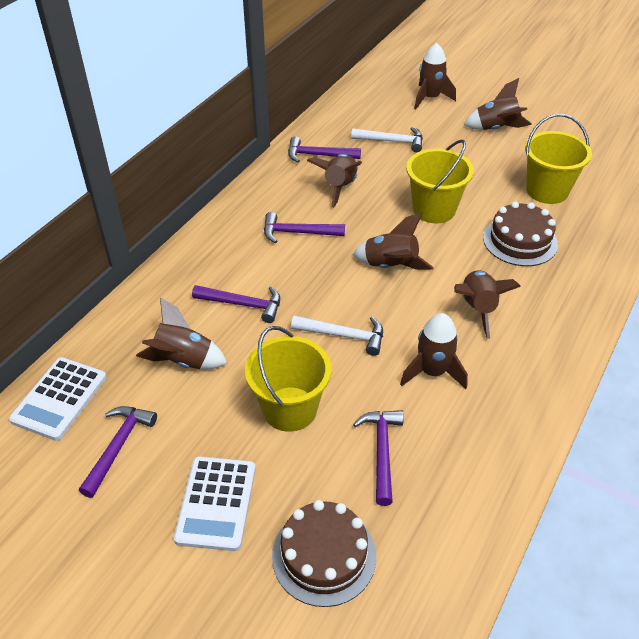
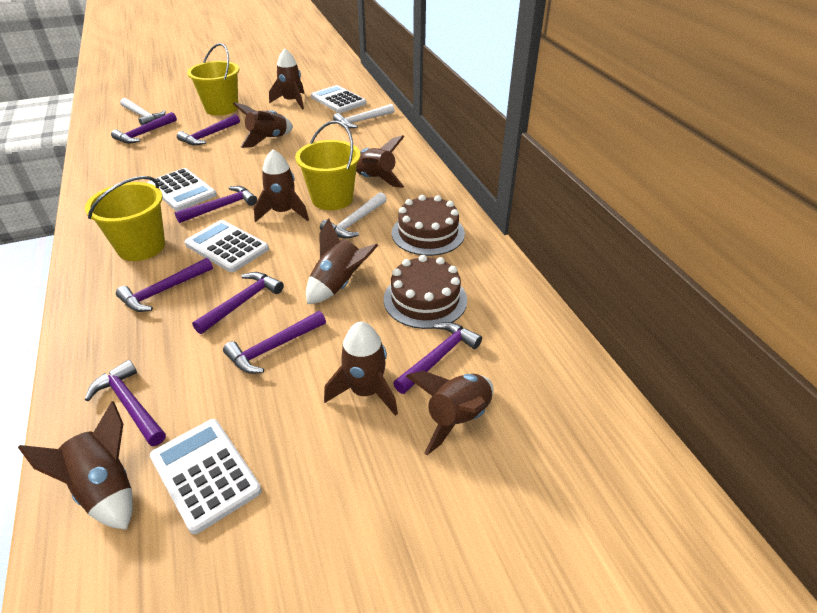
brown rocket: 7 -> 8
purple hammer: 5 -> 8
white calculator: 2 -> 4
white hammer: 2 -> 3

